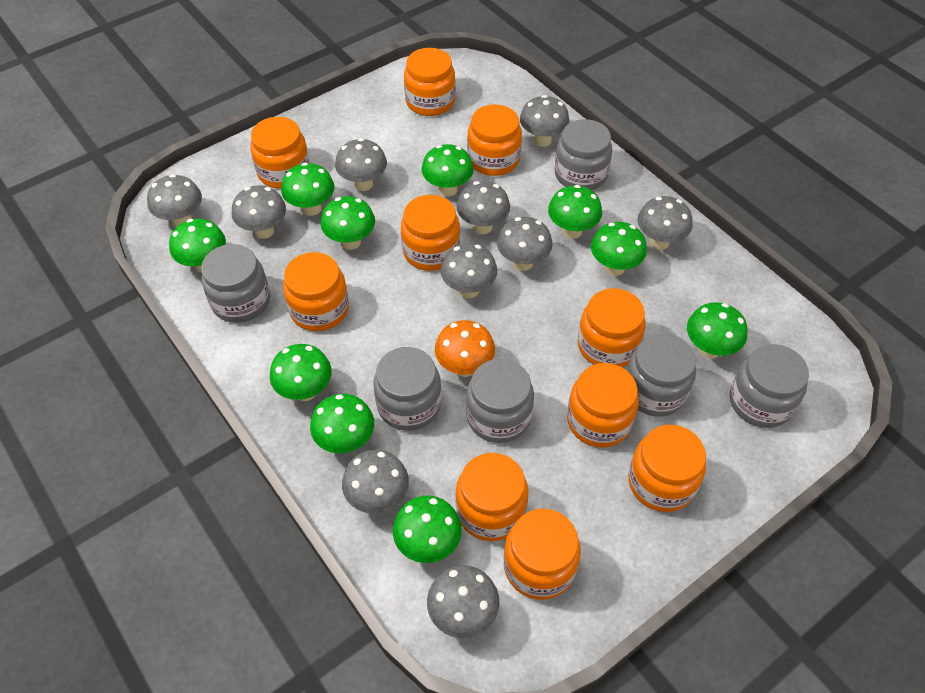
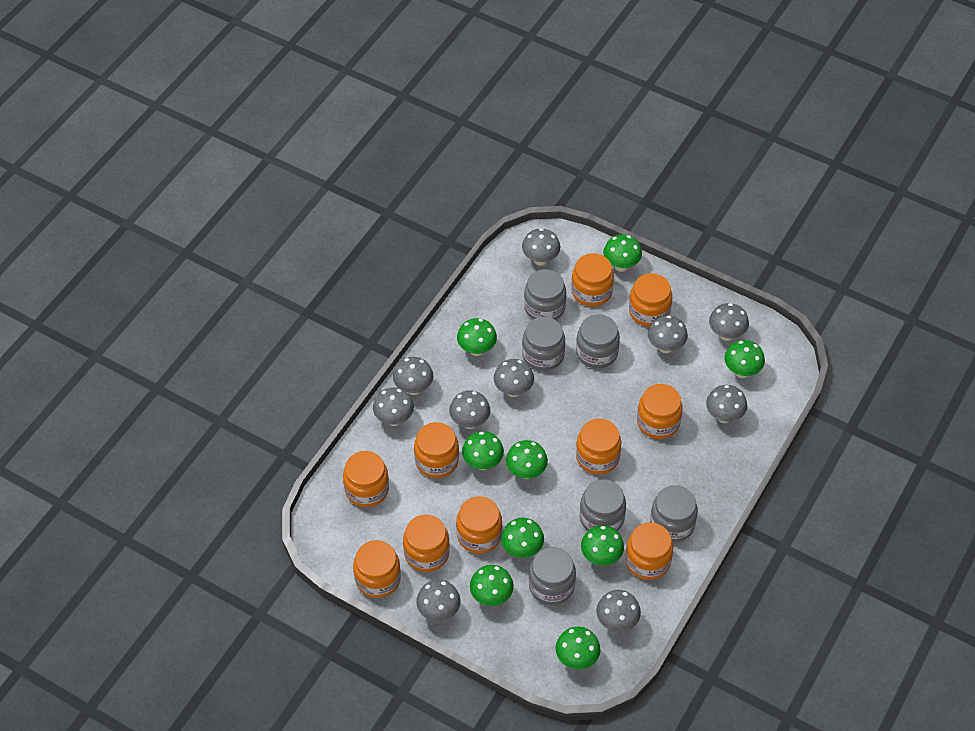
green mushroom: 10 -> 9
orange mushroom: 1 -> 0

